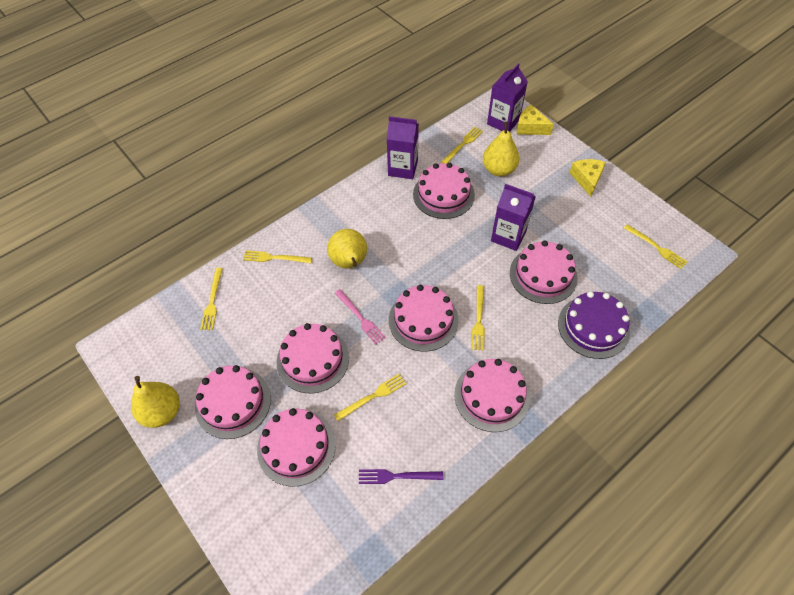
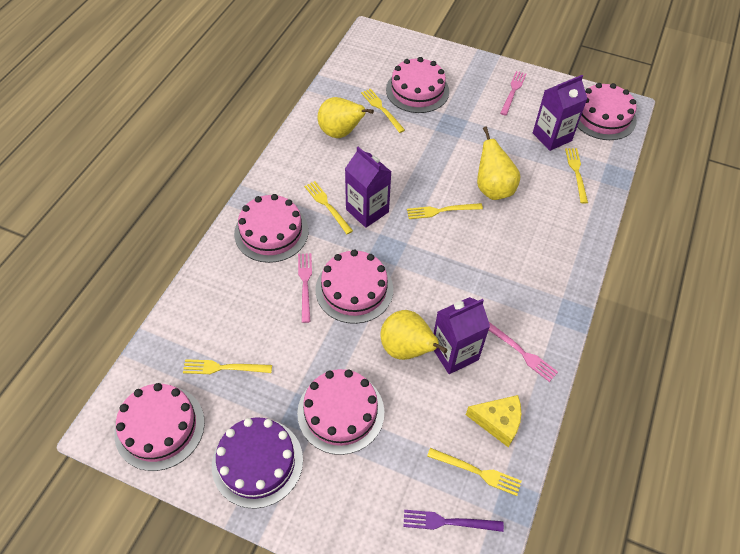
pink cake: 7 -> 6
pink fork: 1 -> 3
yellow cheese: 2 -> 1

